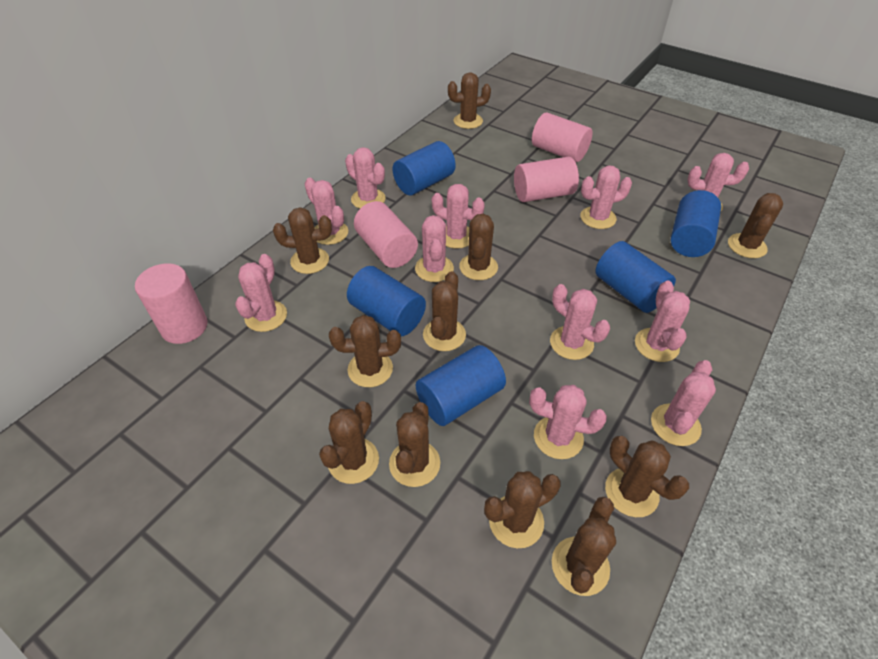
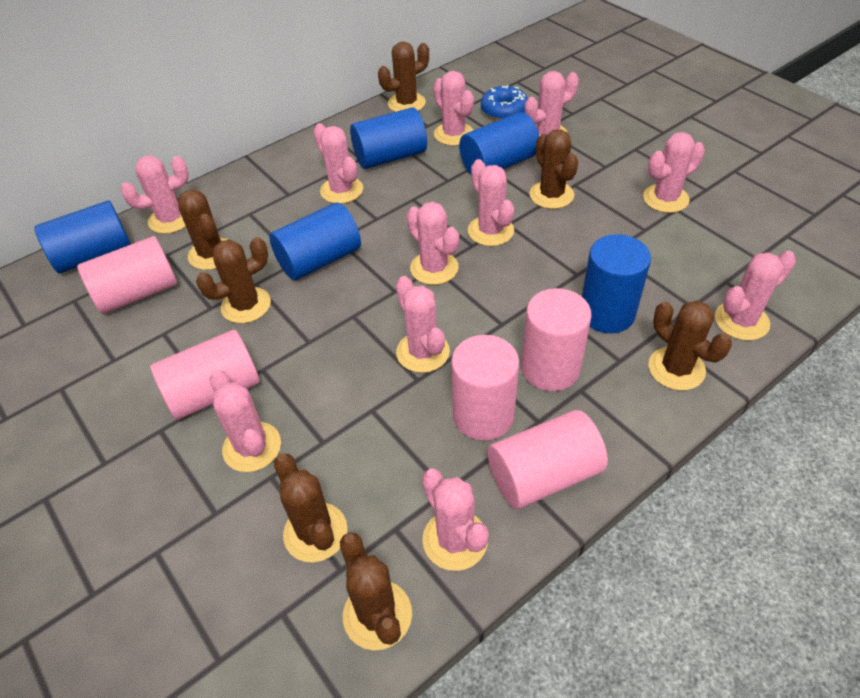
blue donut: 0 -> 1
brown cactus: 11 -> 7
pink cylinder: 4 -> 5

